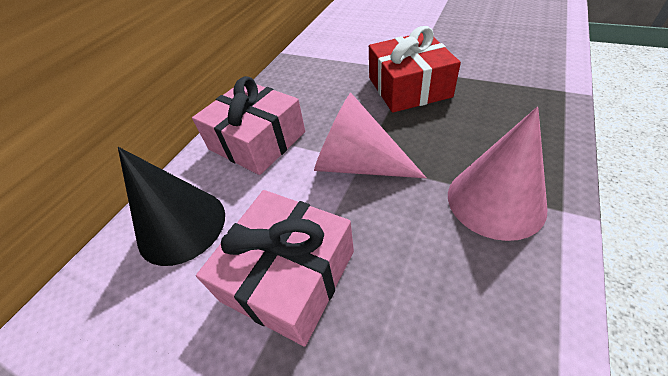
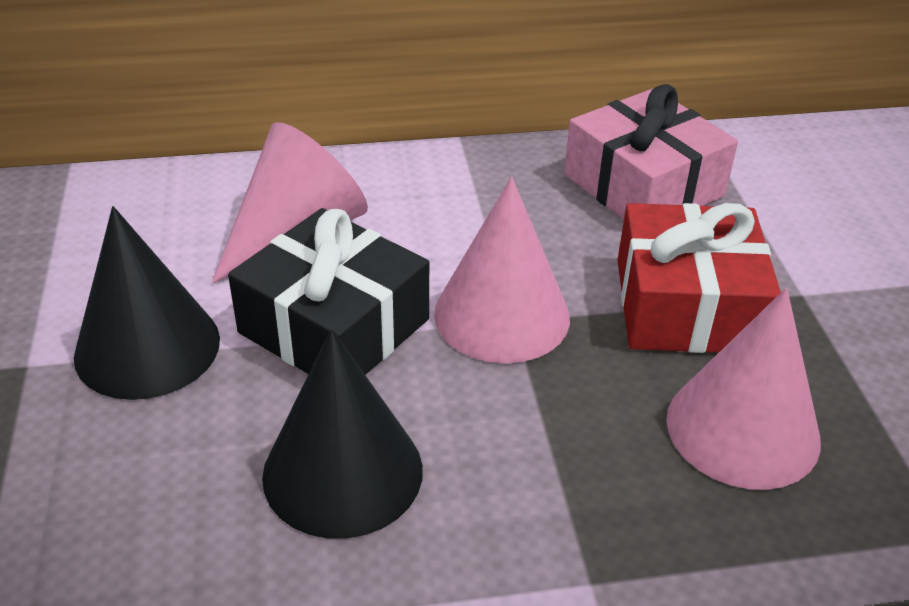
black cone: 1 -> 2
black gift: 0 -> 1
pink cone: 2 -> 3
pink gift: 2 -> 1

